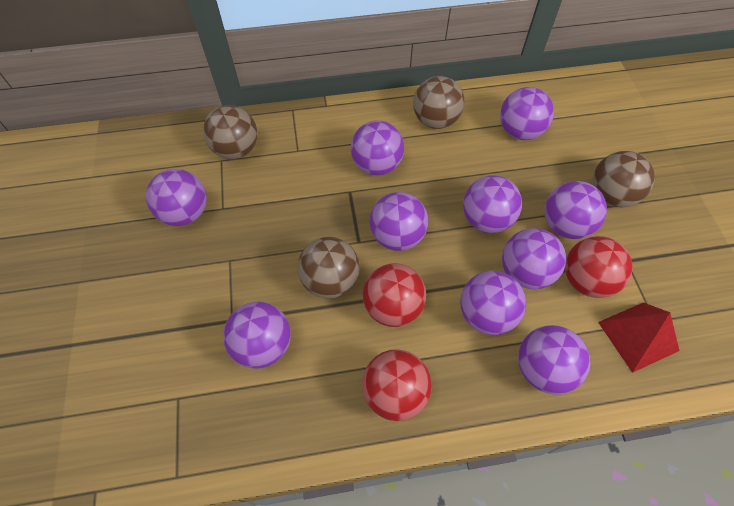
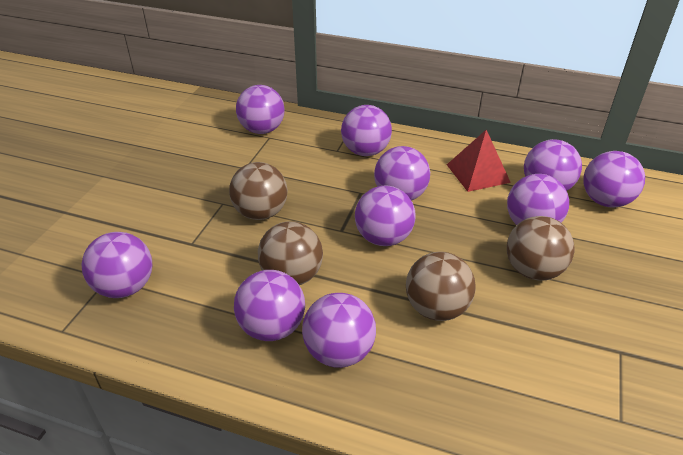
red ball: 3 -> 0

